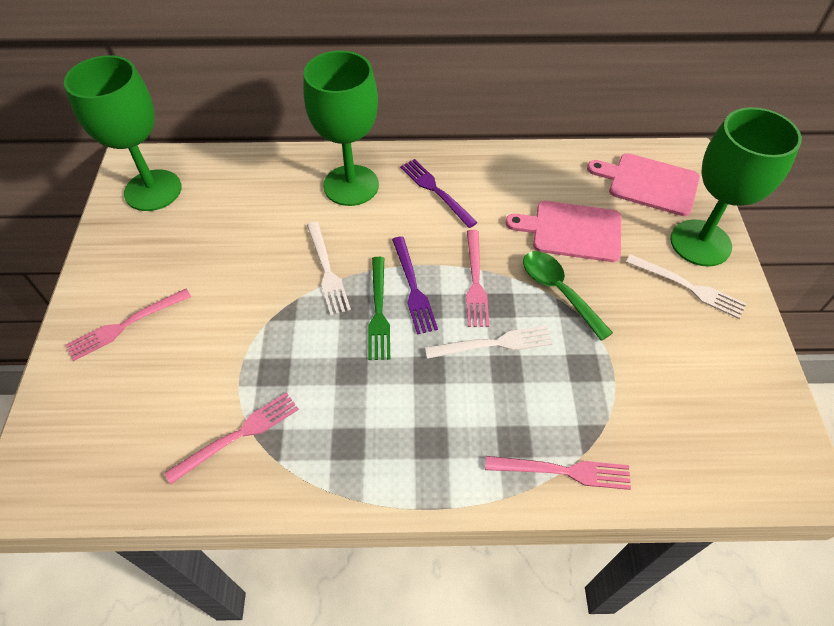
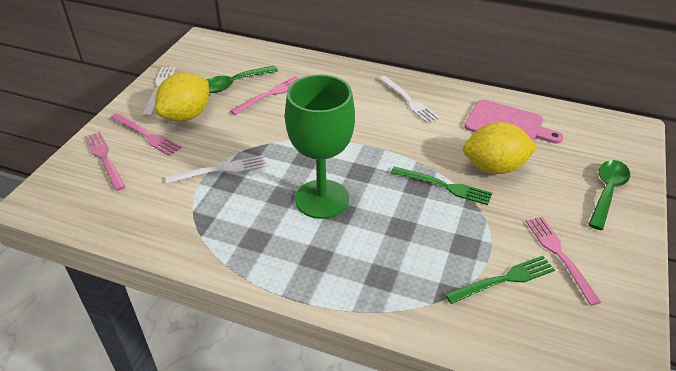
green fork: 1 -> 2
green goblet: 3 -> 1
green spoon: 1 -> 2
pink cutting board: 2 -> 1
purple fork: 2 -> 0
yellow lemon: 0 -> 2

